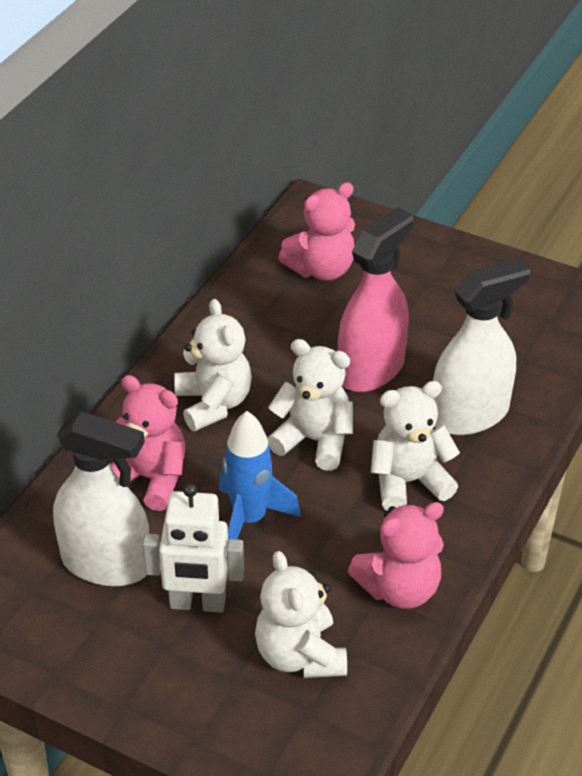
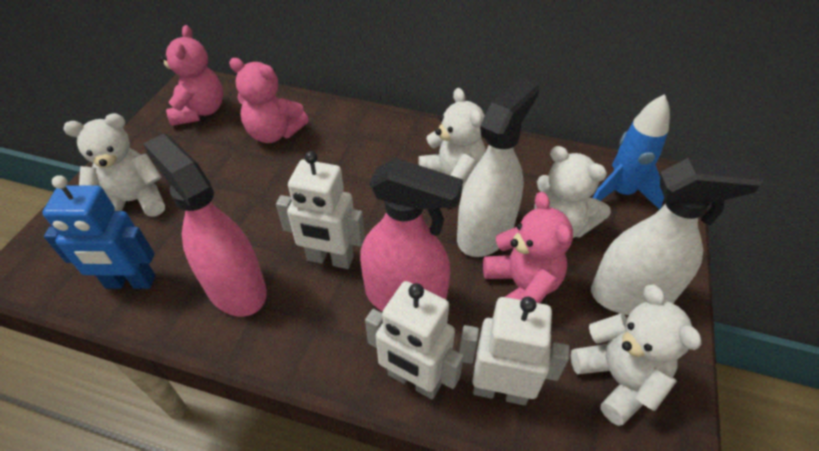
blue robot: 0 -> 1
pink spray bottle: 1 -> 2
white robot: 1 -> 3

